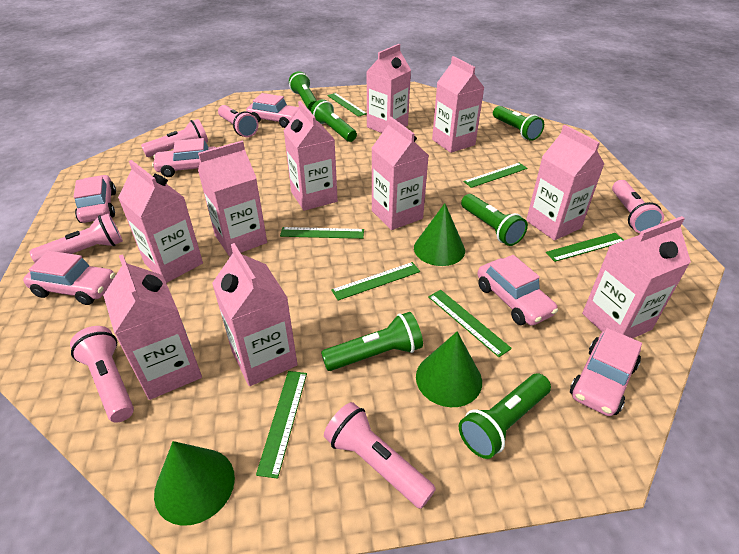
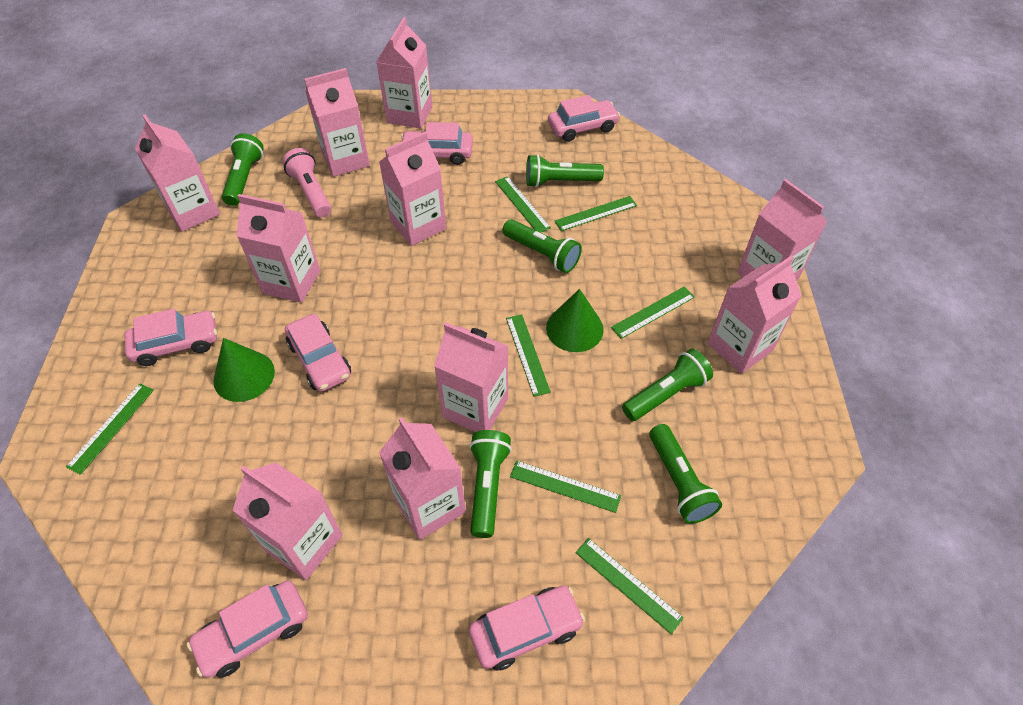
green cone: 3 -> 2
pink flashlight: 6 -> 1

